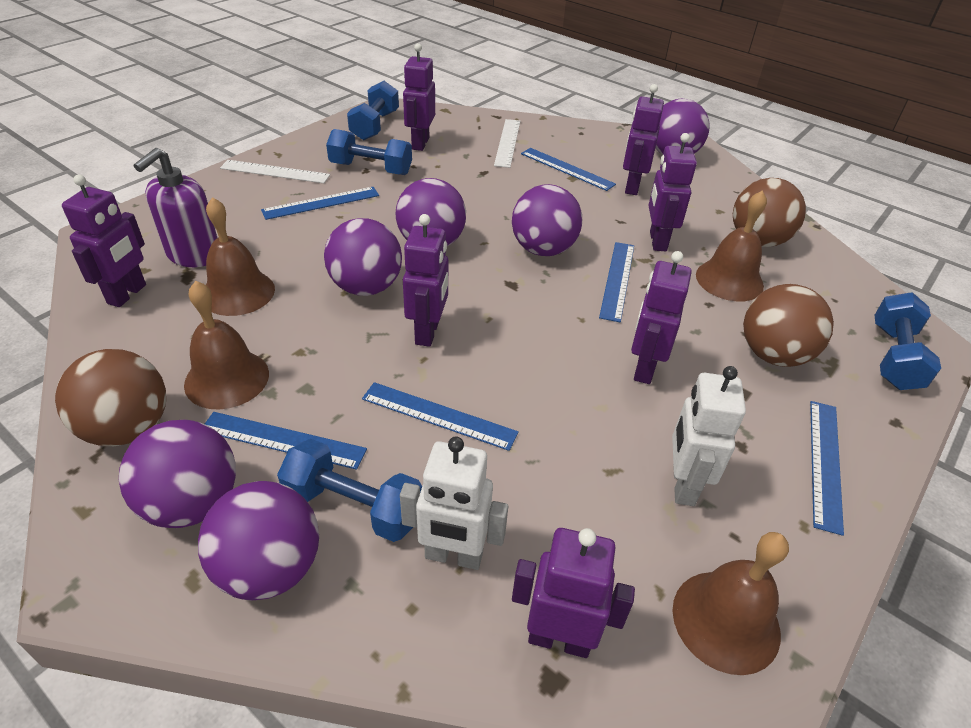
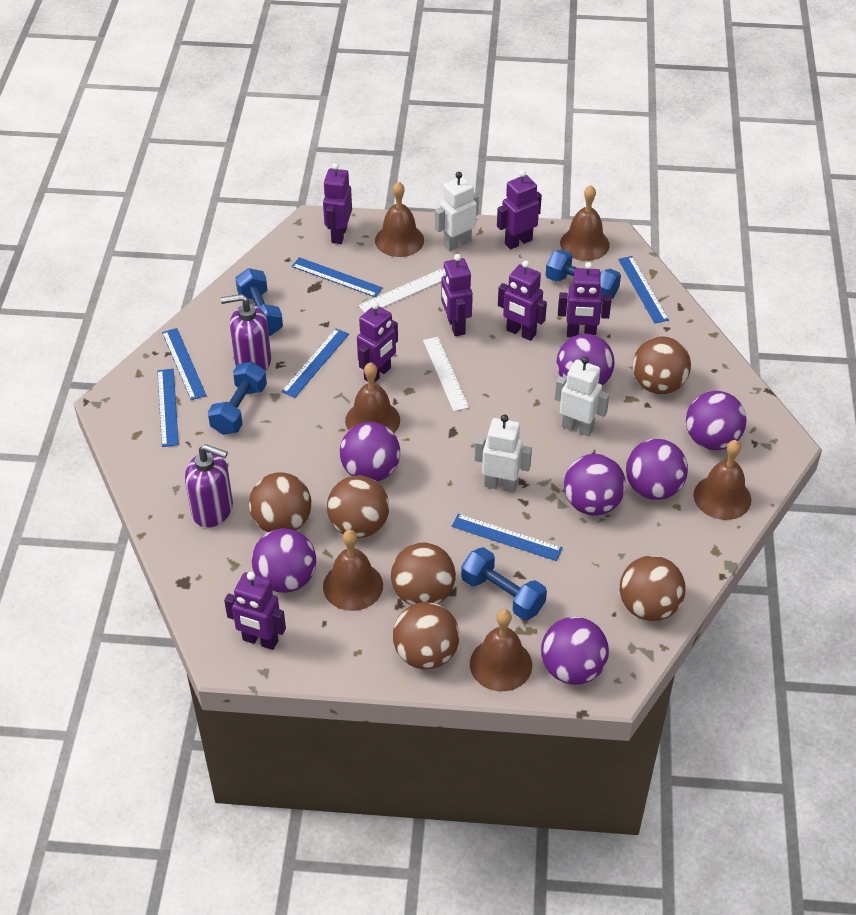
brown ball: 3 -> 6
brown bell: 4 -> 6
purple ball: 6 -> 7
purple soap dispenser: 1 -> 2
white robot: 2 -> 3

